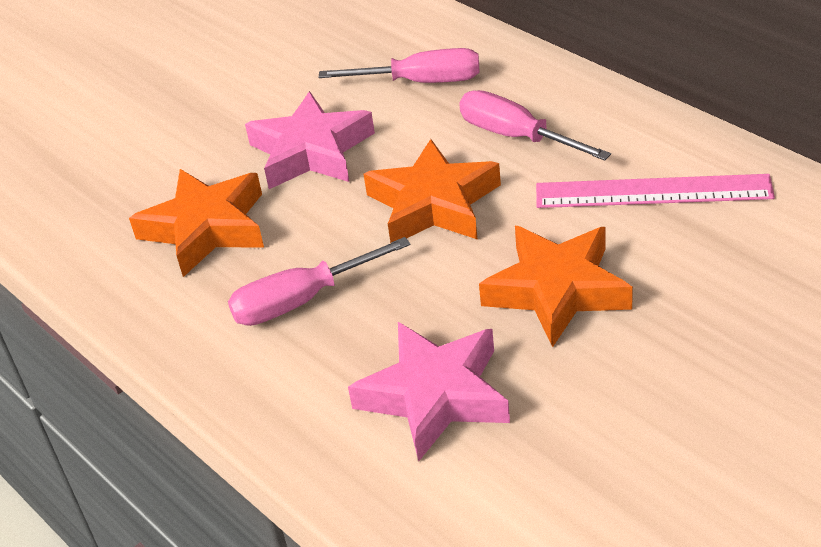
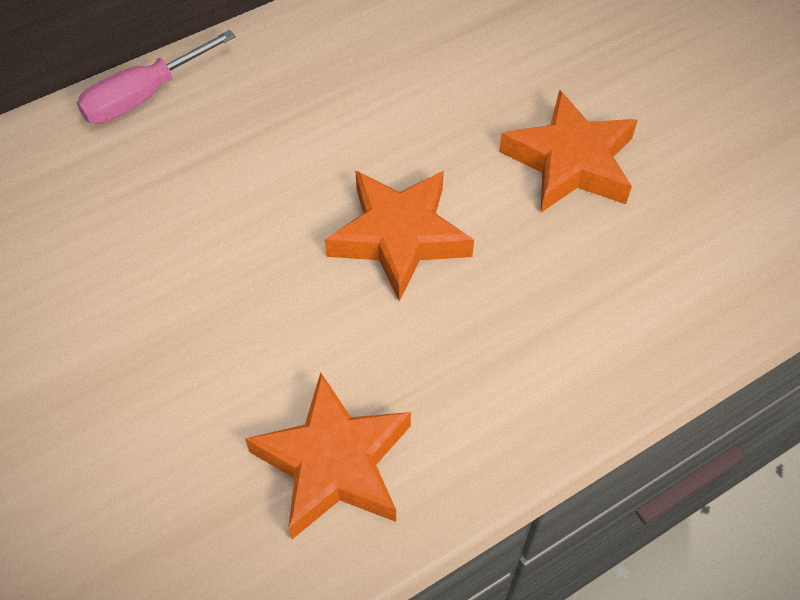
pink ruler: 1 -> 0
pink screwdriver: 3 -> 1
pink star: 2 -> 0

